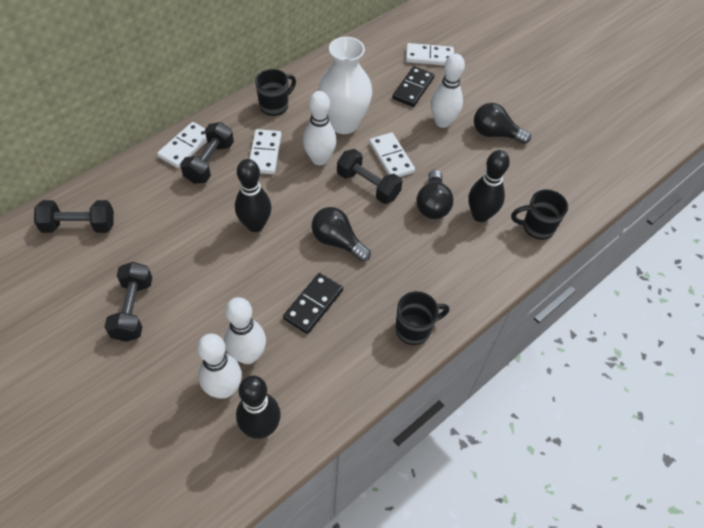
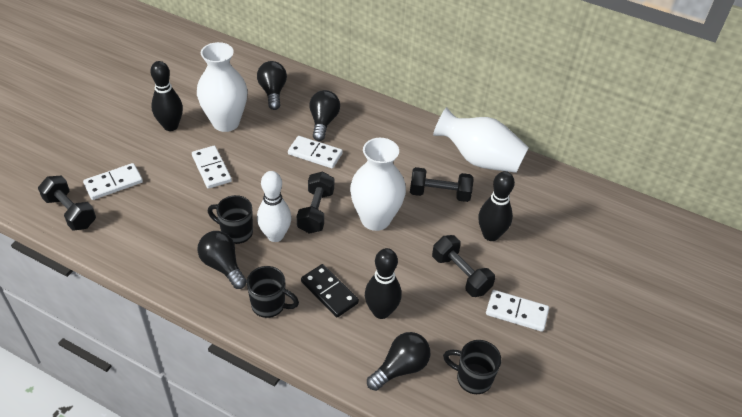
black domino: 2 -> 1
black light bulb: 3 -> 4
white bowling pin: 4 -> 1
white vase: 1 -> 3

